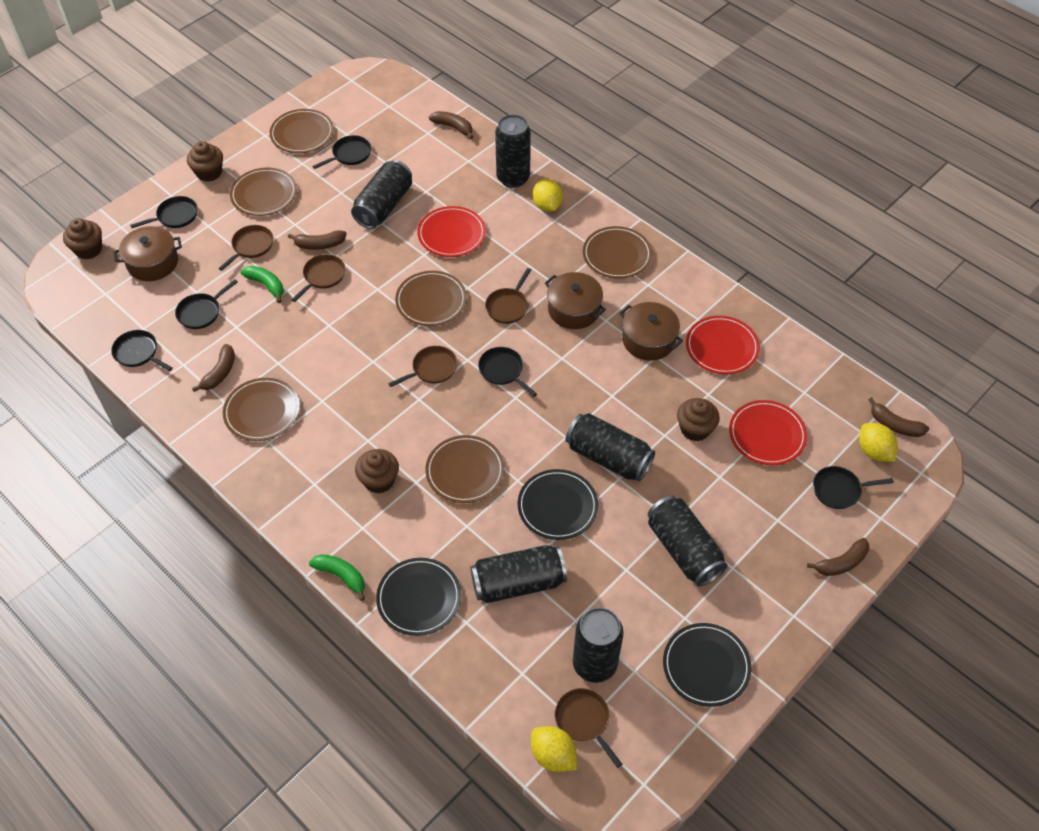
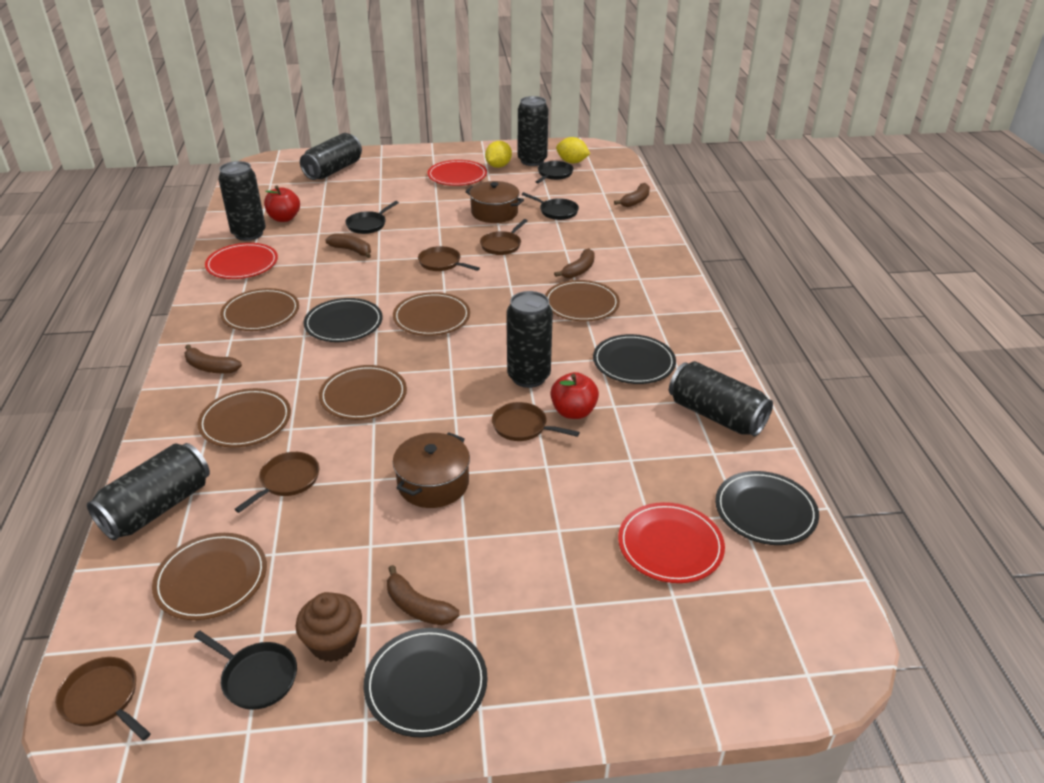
black pan: 6 -> 4
black plate: 3 -> 4
brown cupcake: 4 -> 1
brown pot: 3 -> 2
green banana: 2 -> 0
red apple: 0 -> 2
yellow lemon: 3 -> 2

